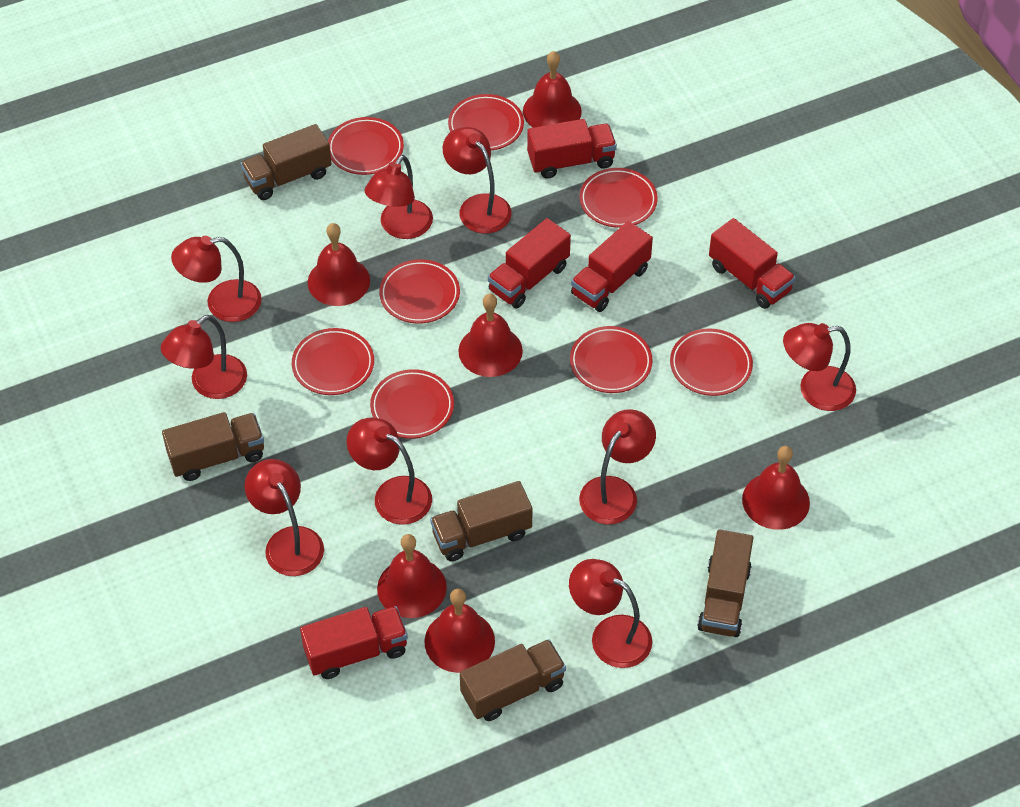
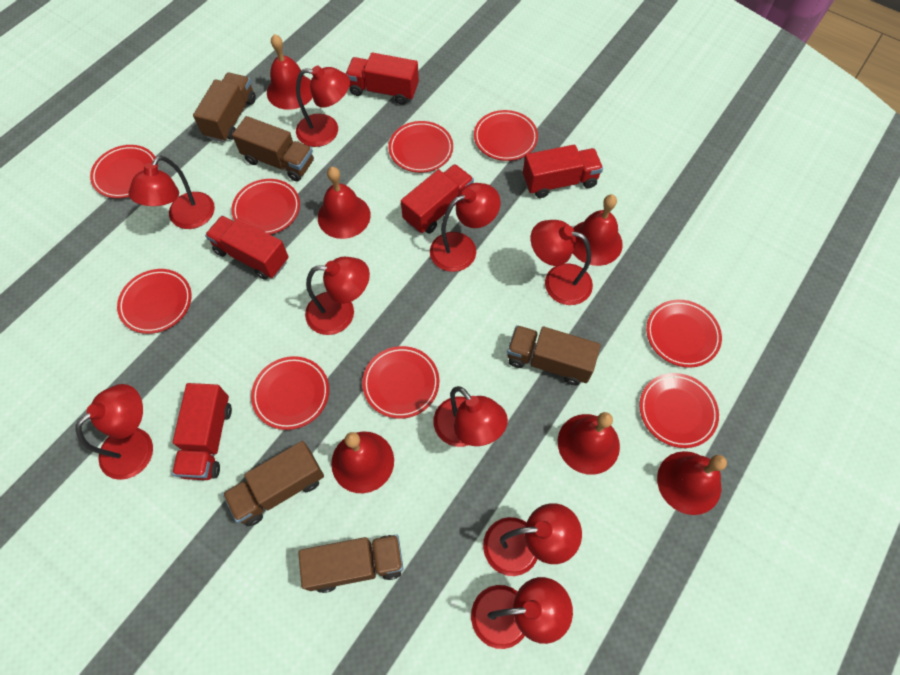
red plate: 8 -> 9

